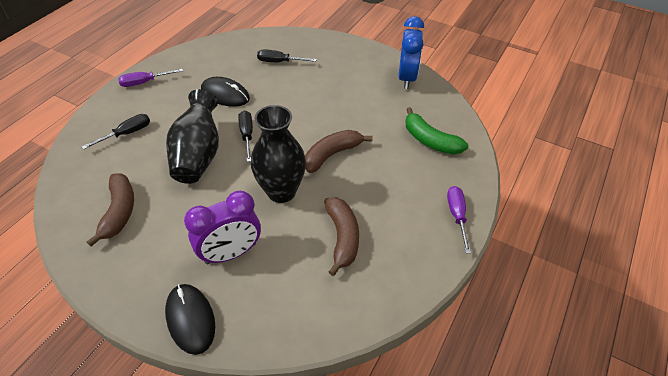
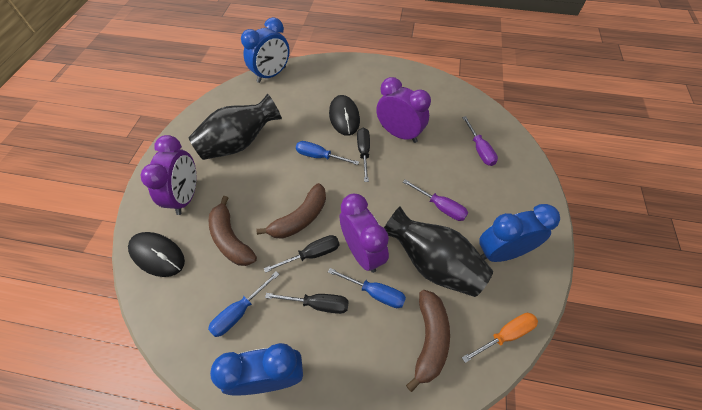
blue clock: 1 -> 3
blue screwdriver: 0 -> 3
green banana: 1 -> 0
orange screwdriver: 0 -> 1
purple clock: 1 -> 3

